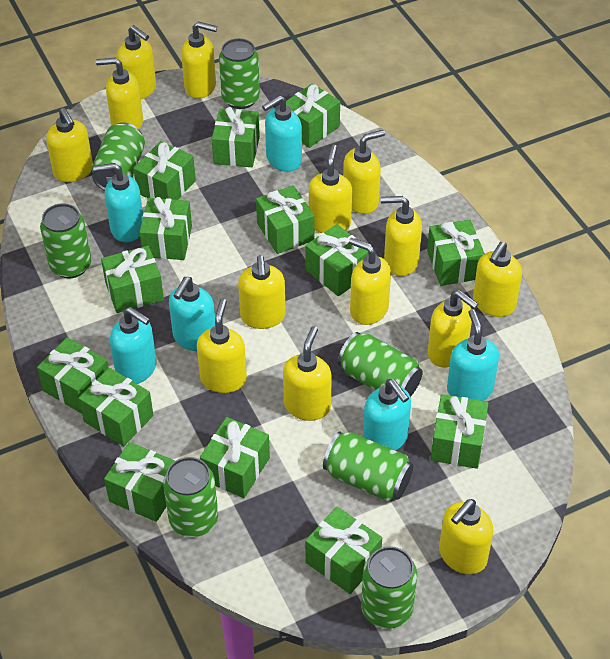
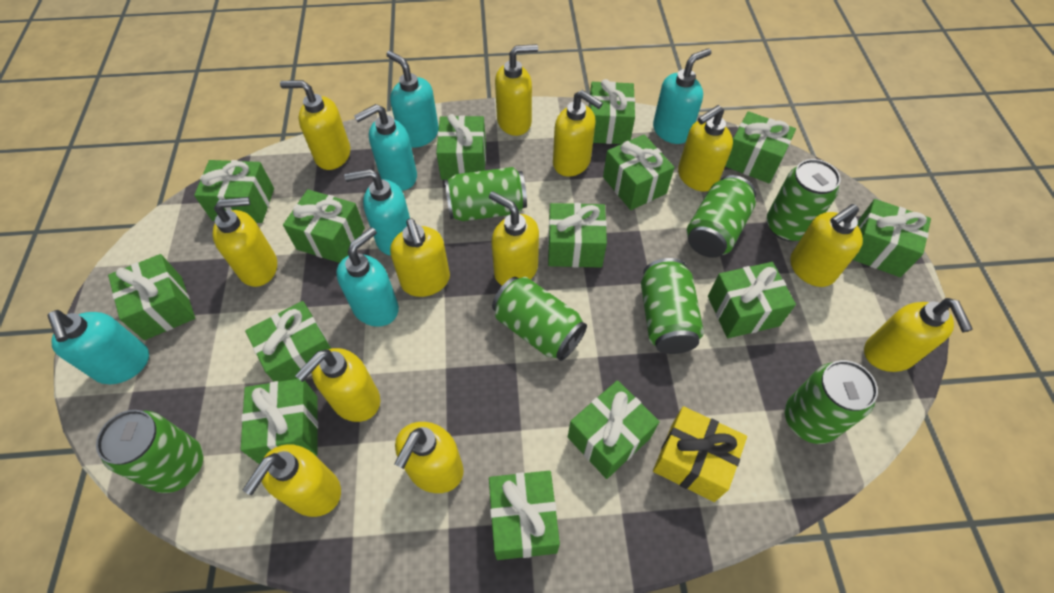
yellow gift: 0 -> 1
yellow soap dispenser: 14 -> 12

